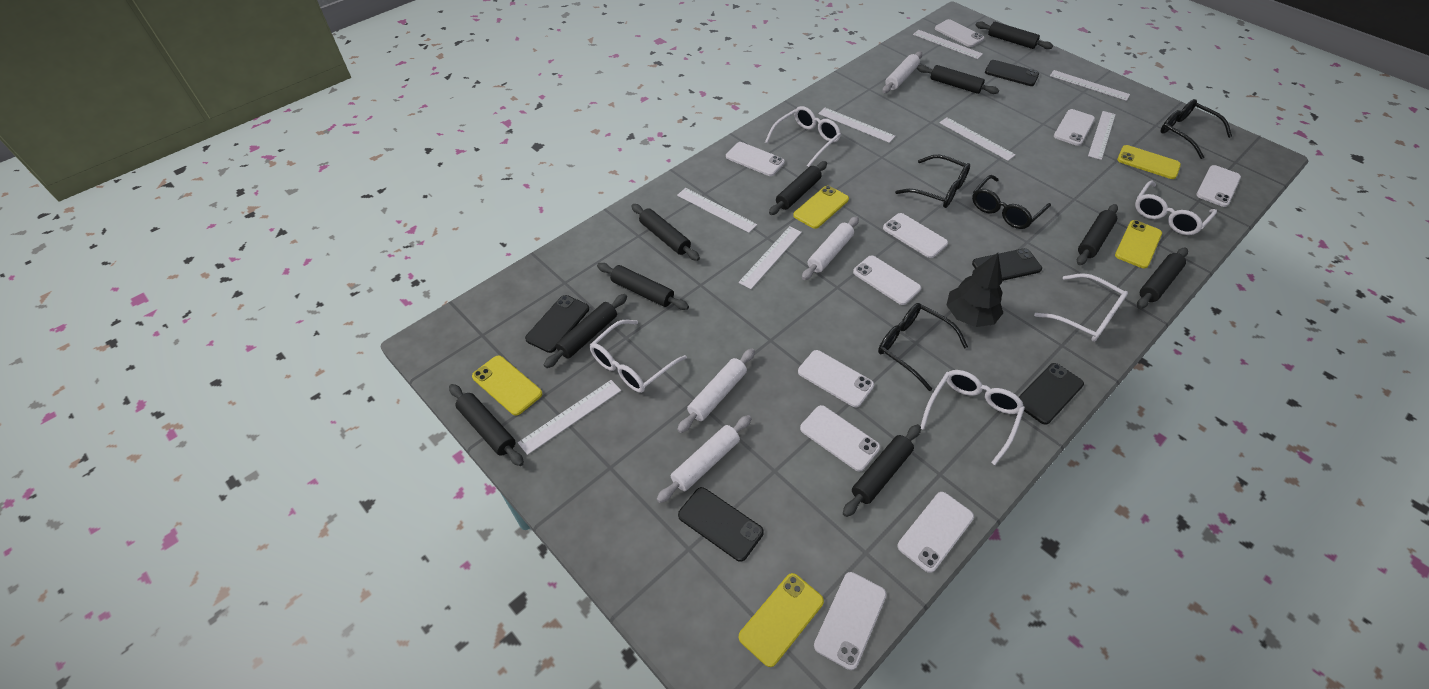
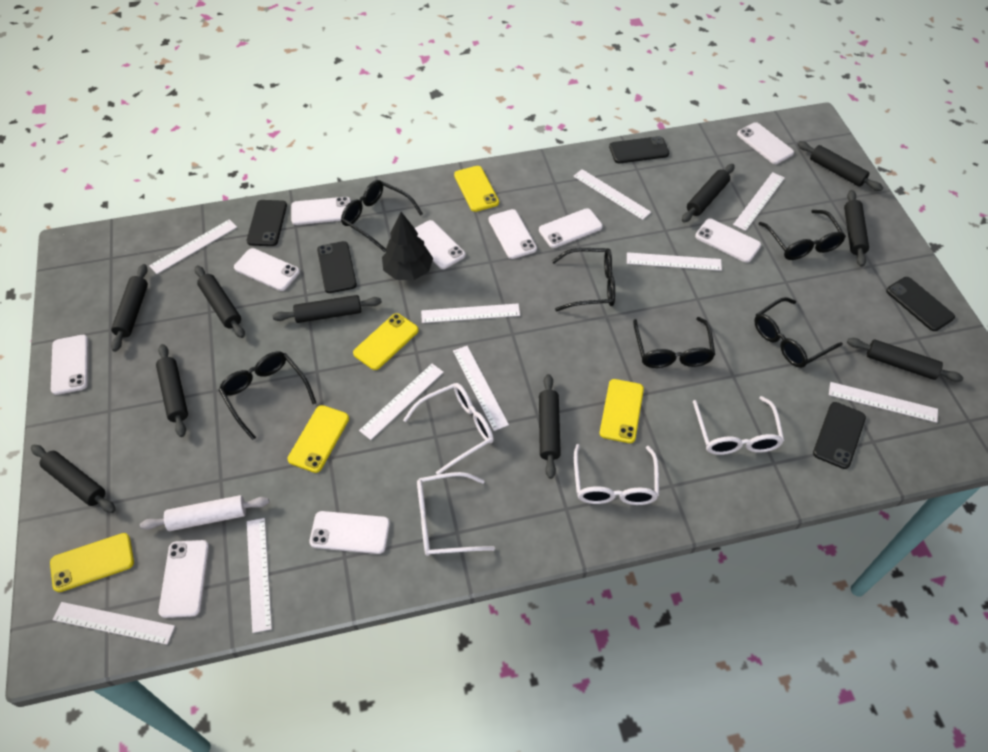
black glasses: 4 -> 6
white glasses: 5 -> 4
white rolling pin: 4 -> 1
white ruler: 8 -> 10

